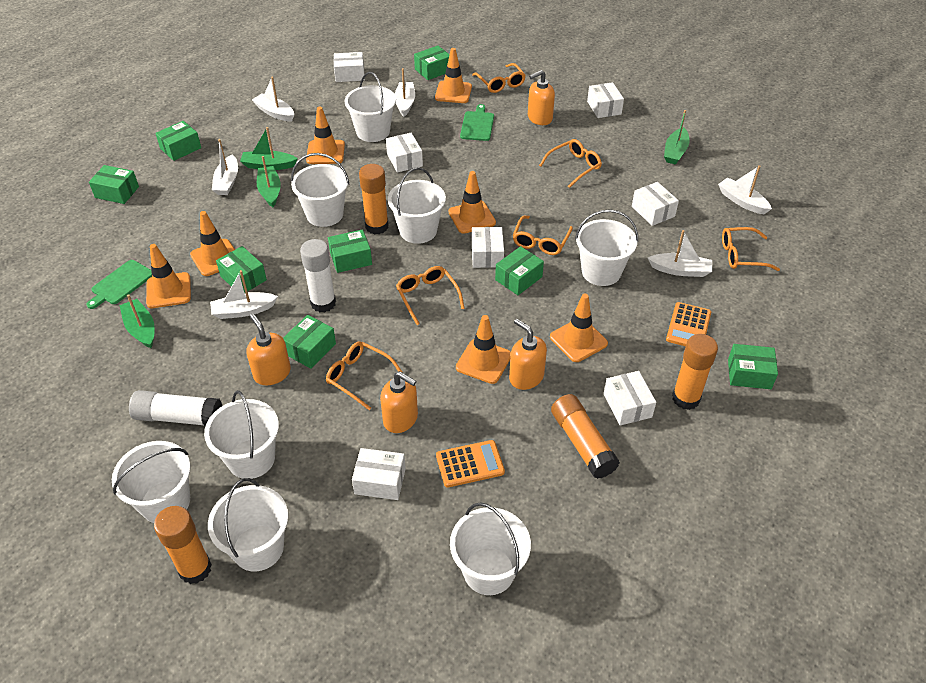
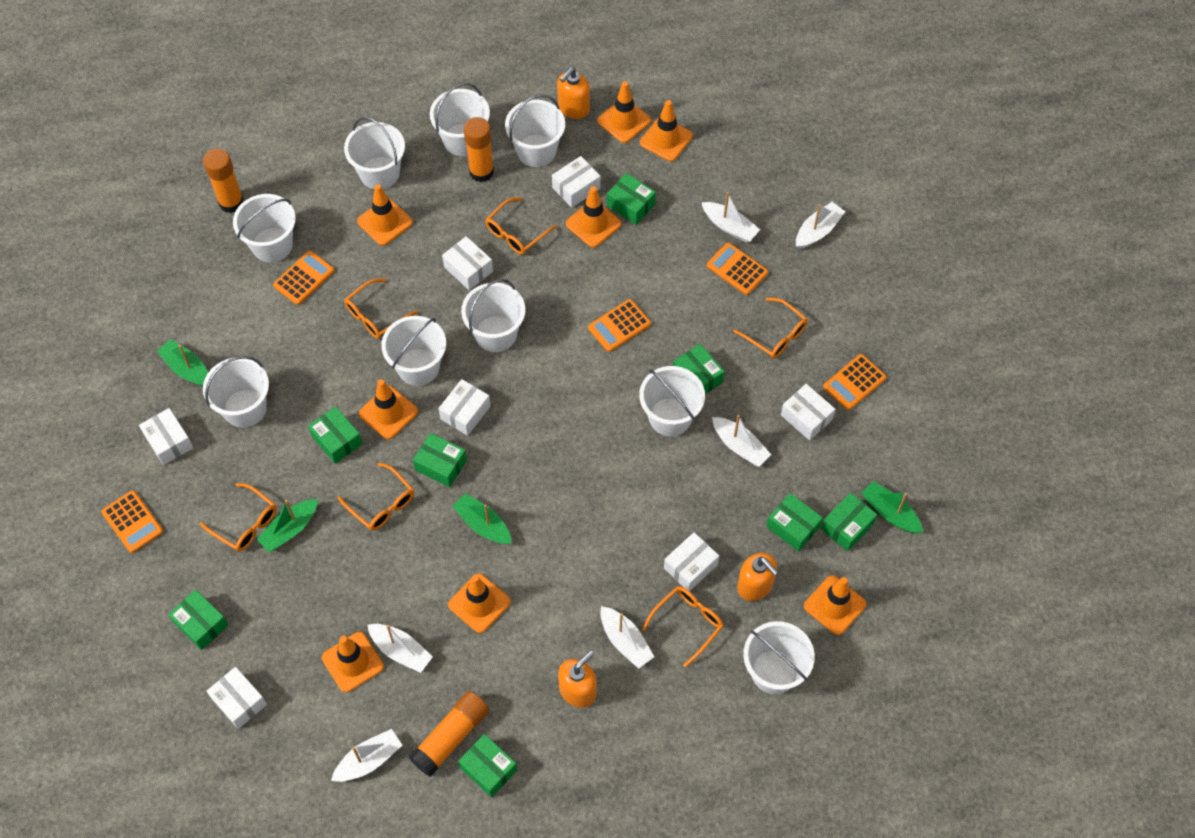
green cutting board: 2 -> 0
orange calculator: 2 -> 5
orange glue stick: 4 -> 3
orange soap dispenser: 4 -> 3
orange traffic cone: 7 -> 8
white bucket: 8 -> 9
white glue stick: 2 -> 0

